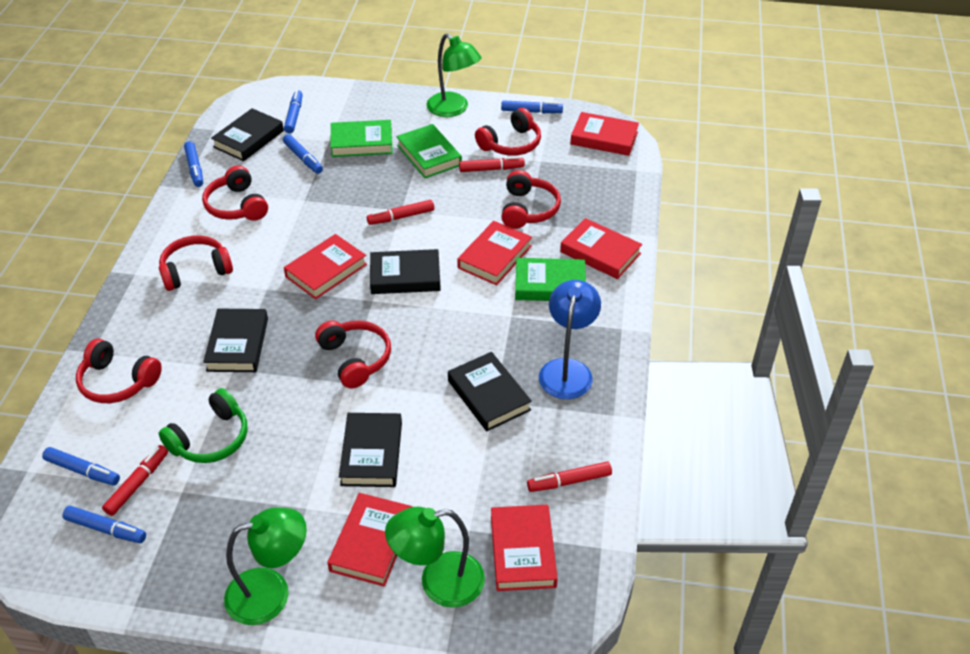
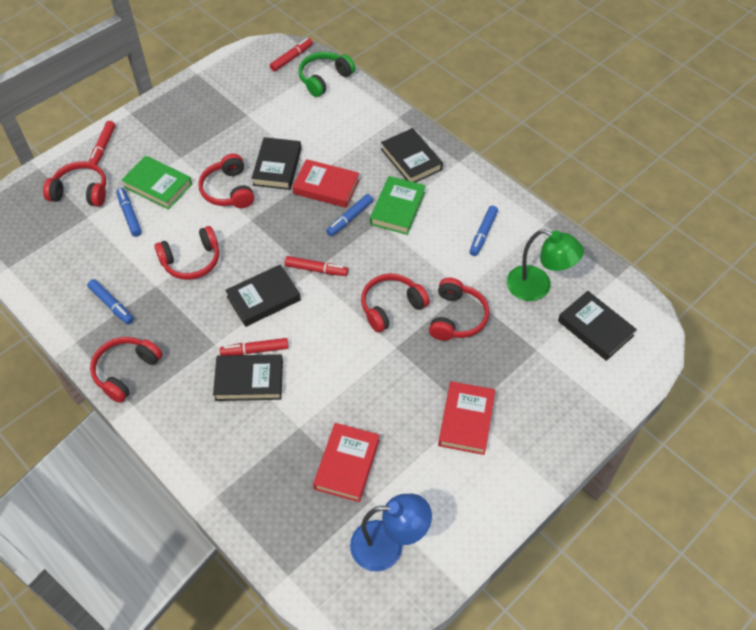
blue marker: 6 -> 4
green book: 3 -> 2
green lamp: 3 -> 1
red book: 6 -> 3

